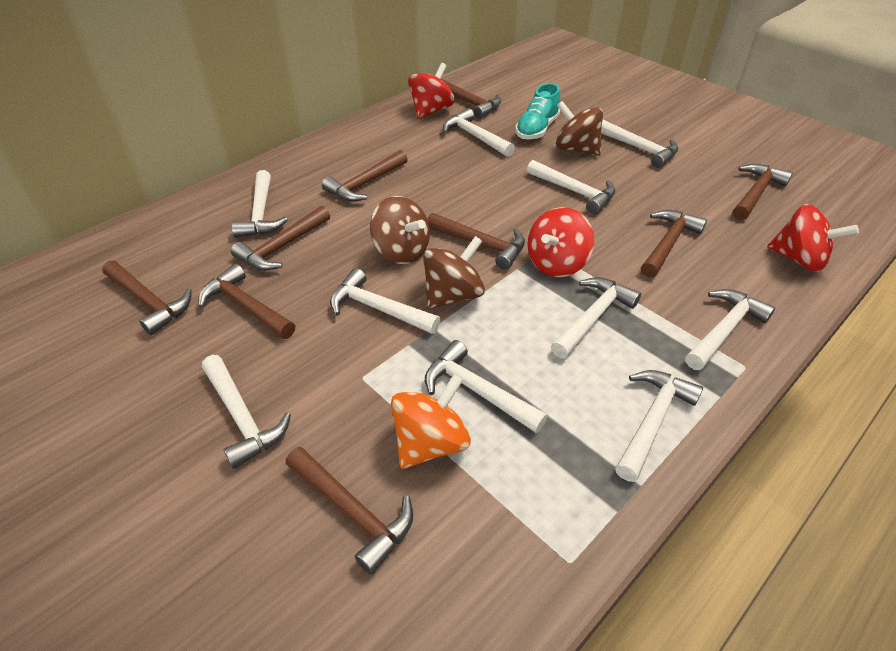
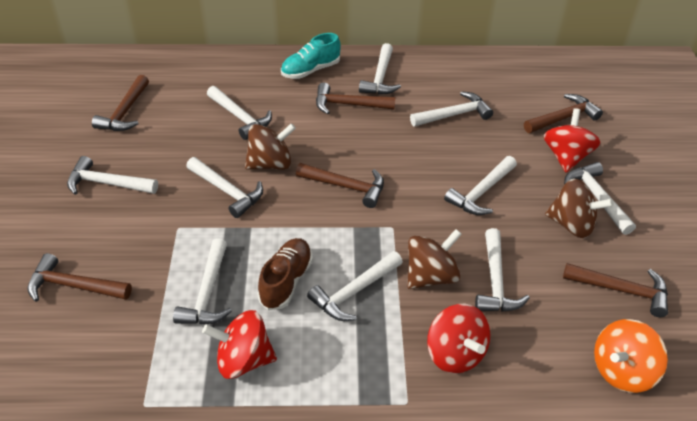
brown hammer: 9 -> 6
brown shoe: 0 -> 1

